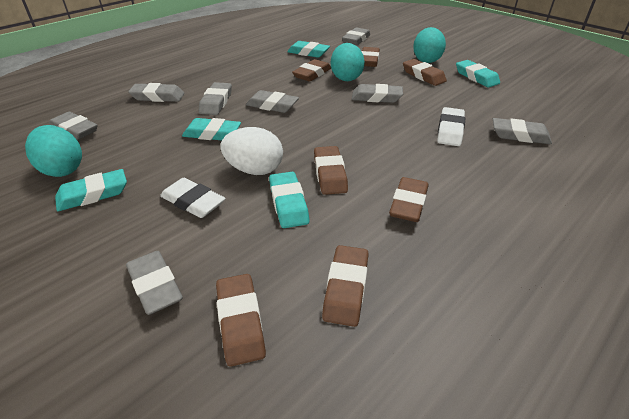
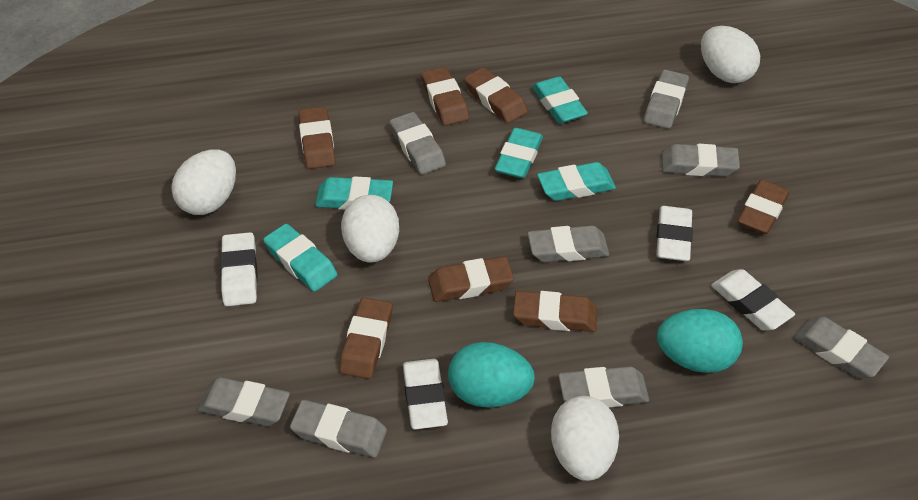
turquoise egg: 3 -> 2
white egg: 1 -> 4
white eraser: 2 -> 4

